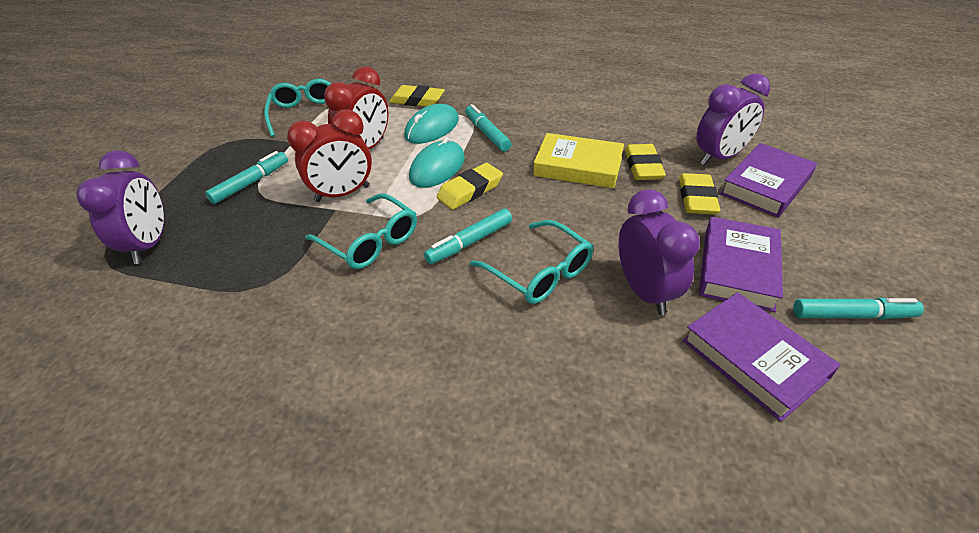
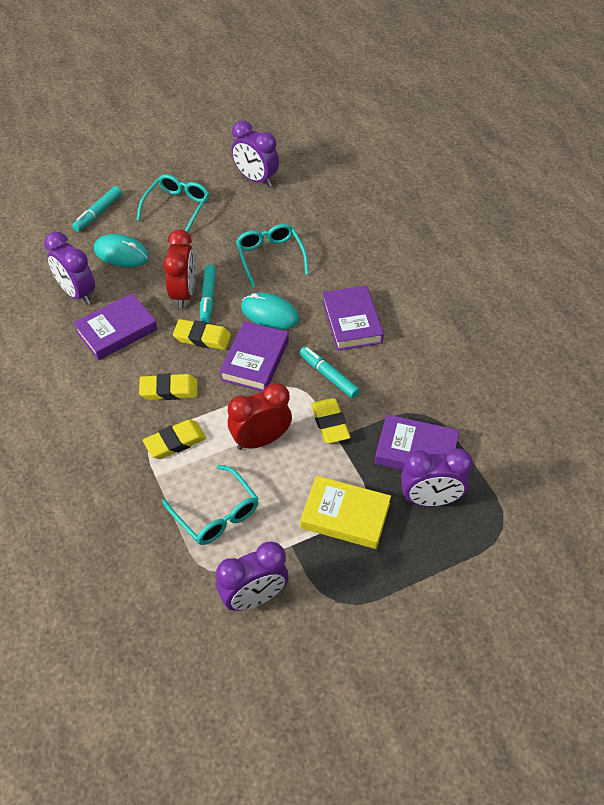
purple book: 3 -> 4
purple clock: 3 -> 4
turquoise marker: 4 -> 3

